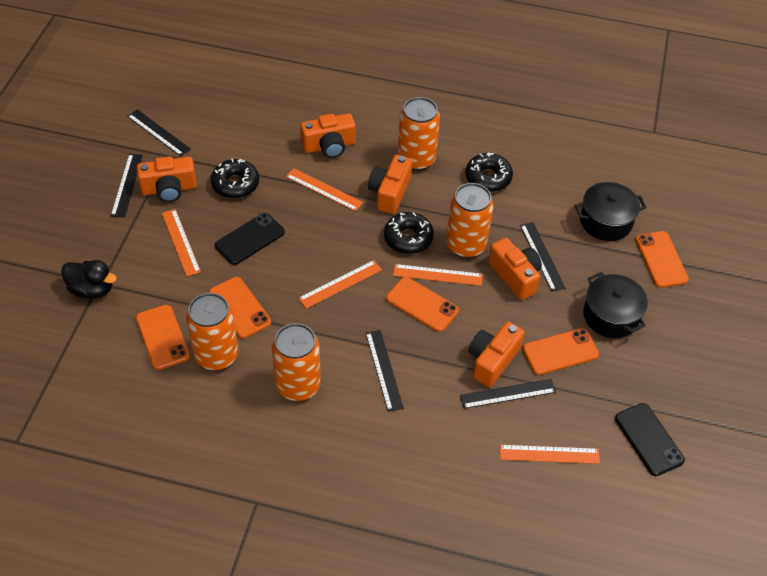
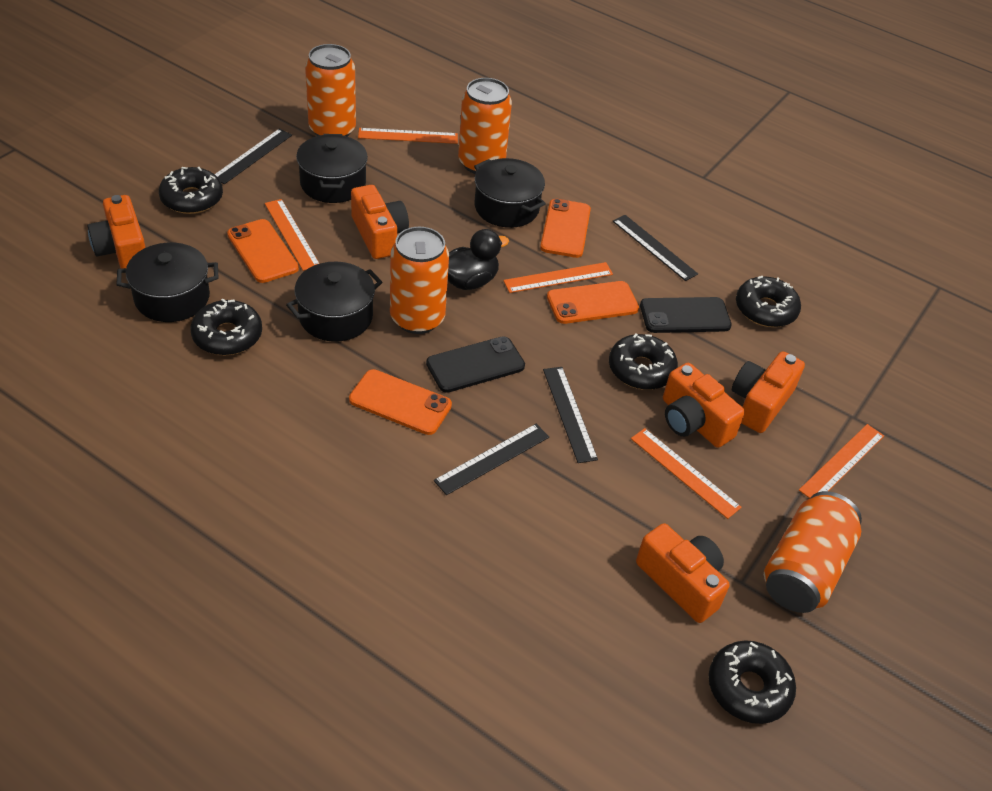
black donut: 3 -> 5
black pot: 2 -> 4
black ruler: 5 -> 4
orange phone: 5 -> 4

